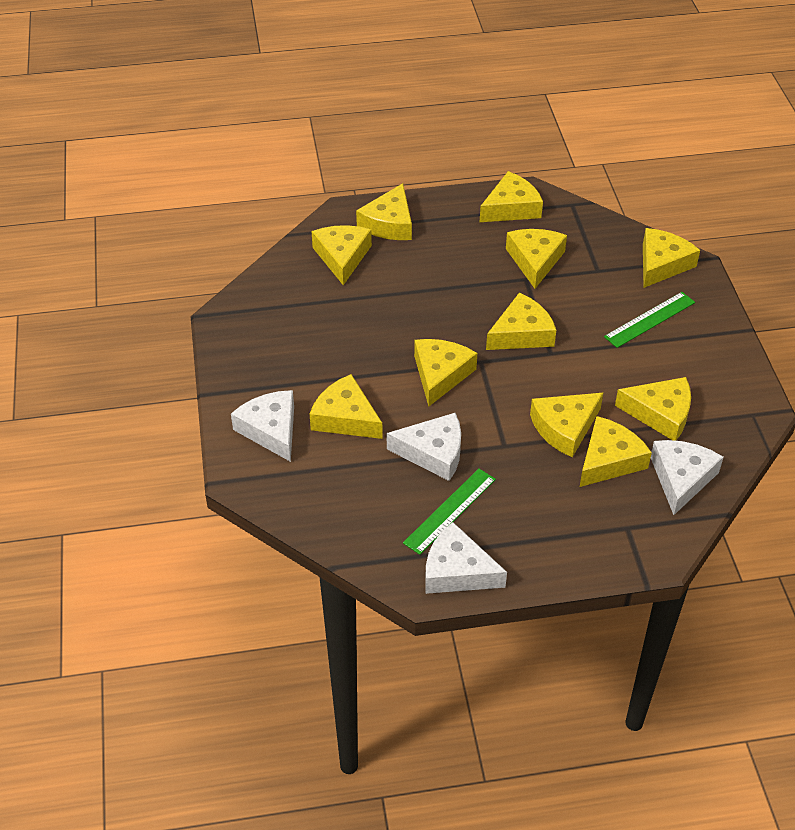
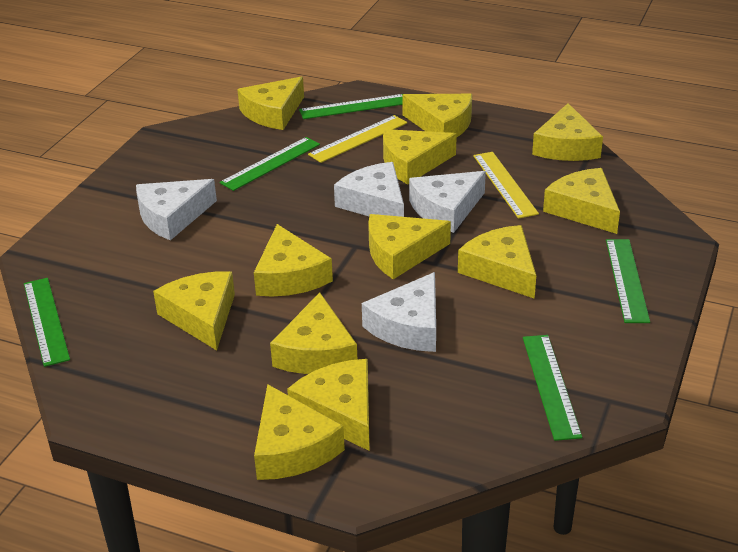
green ruler: 2 -> 5
yellow cheese: 11 -> 12
yellow ruler: 0 -> 2

